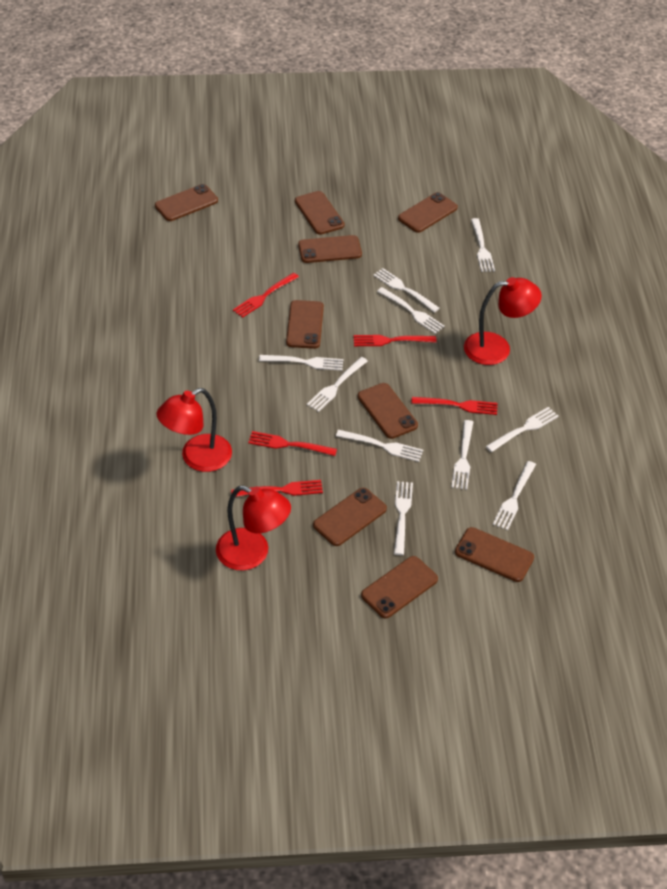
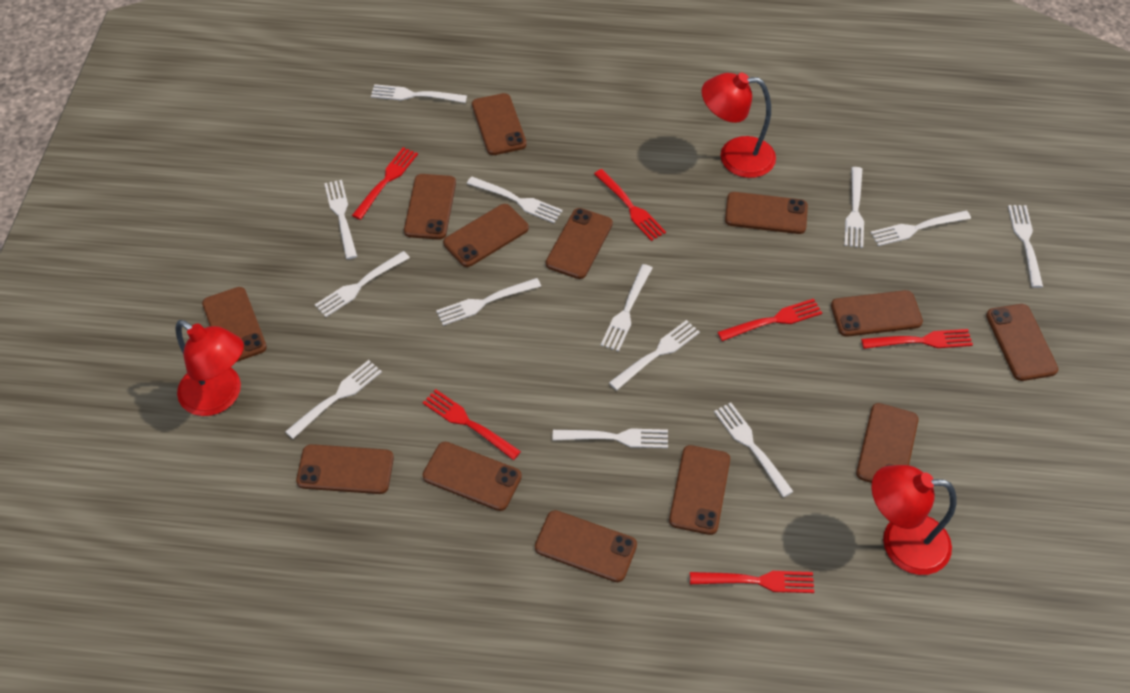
brown phone: 9 -> 13
red fork: 5 -> 6
white fork: 10 -> 13

